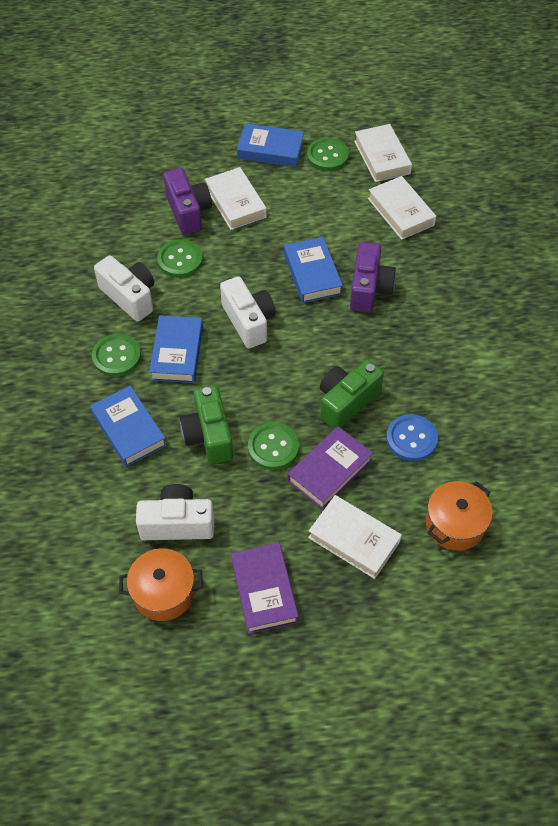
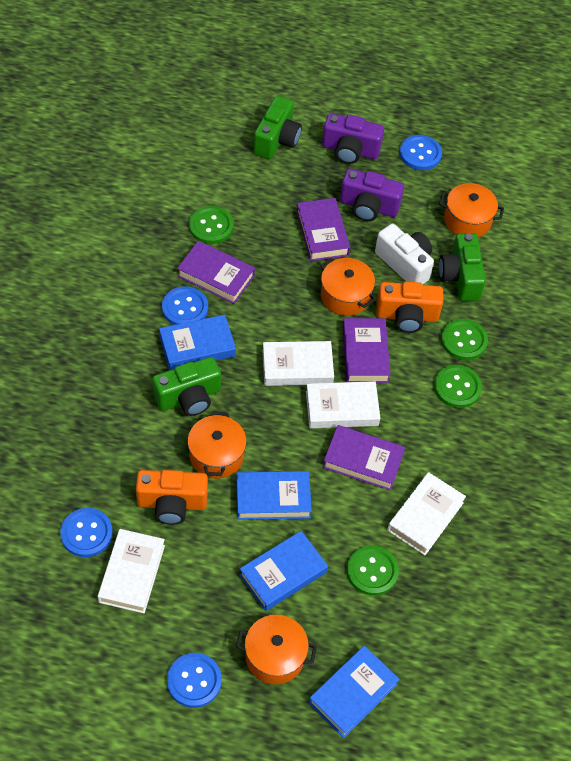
blue button: 1 -> 4
green camera: 2 -> 3
orange camera: 0 -> 2
orange pot: 2 -> 4
purple book: 2 -> 4
white camera: 3 -> 1

